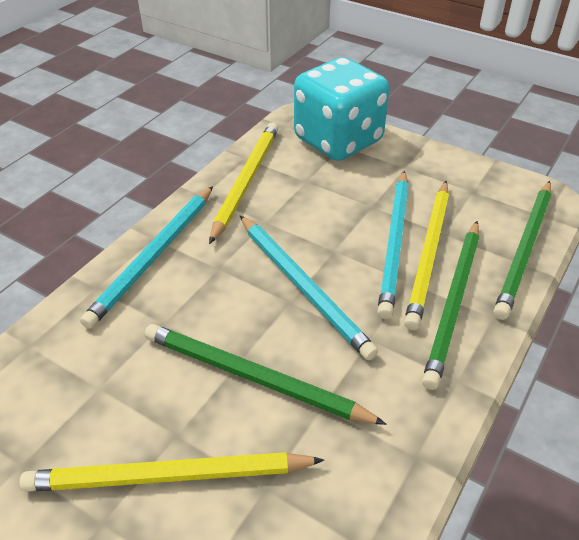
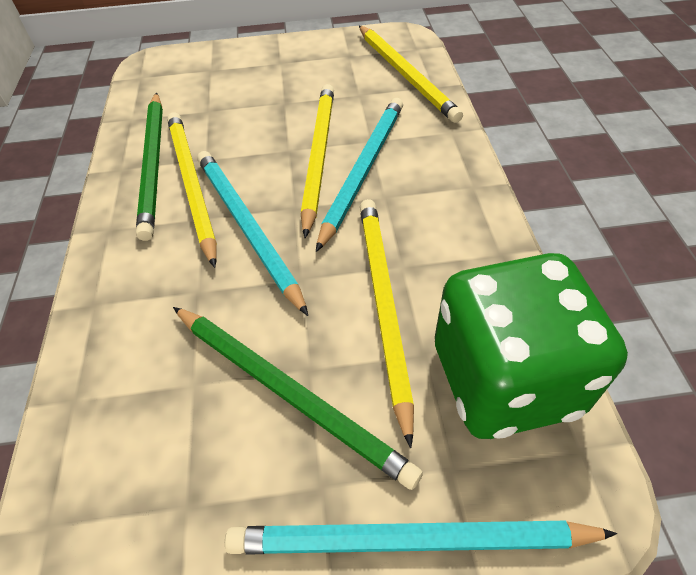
green dice: 0 -> 1
green pencil: 3 -> 2
turquoise dice: 1 -> 0
yellow pencil: 3 -> 4

